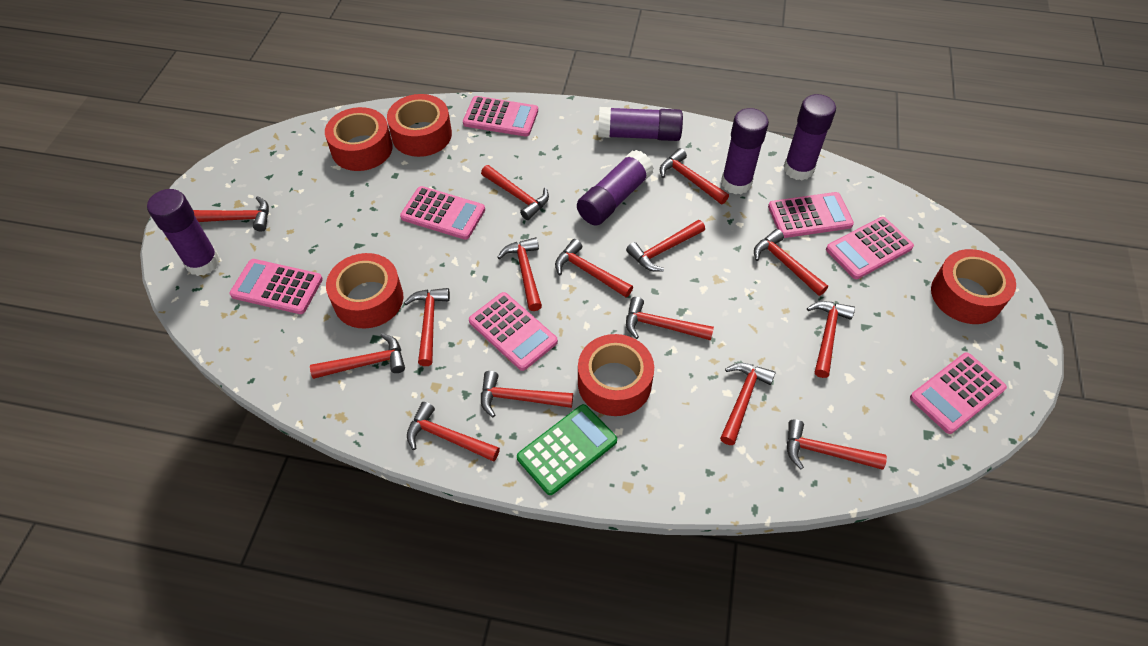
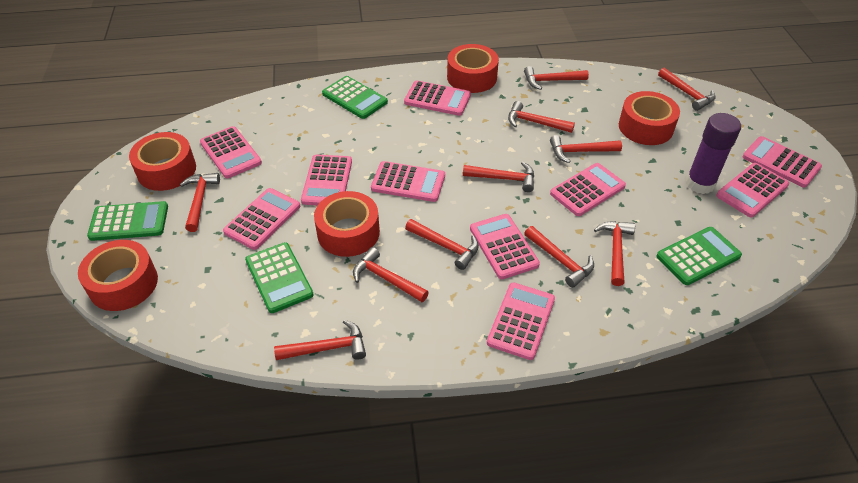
green calculator: 1 -> 4
pink calculator: 7 -> 10
purple glue stick: 5 -> 1
red hammer: 15 -> 11

